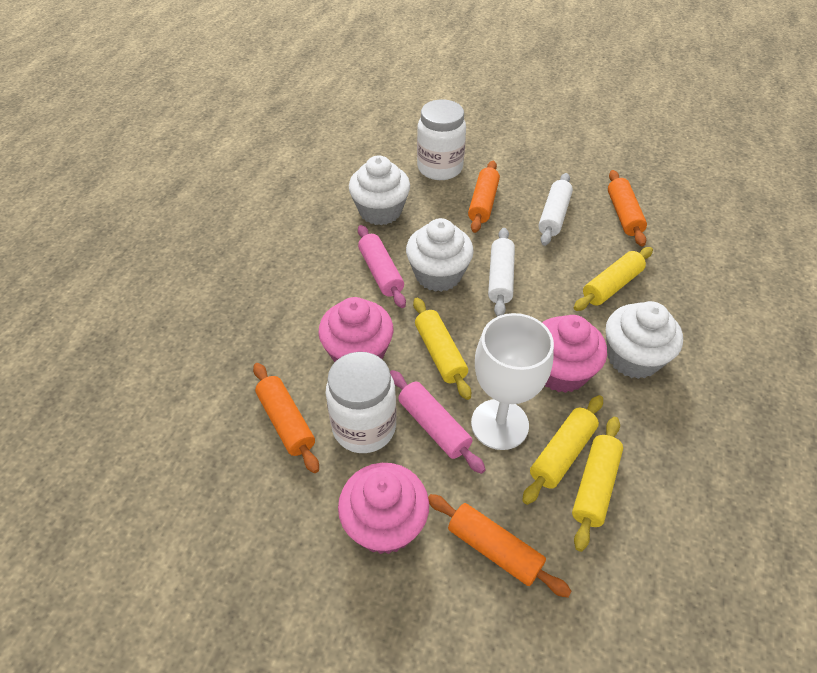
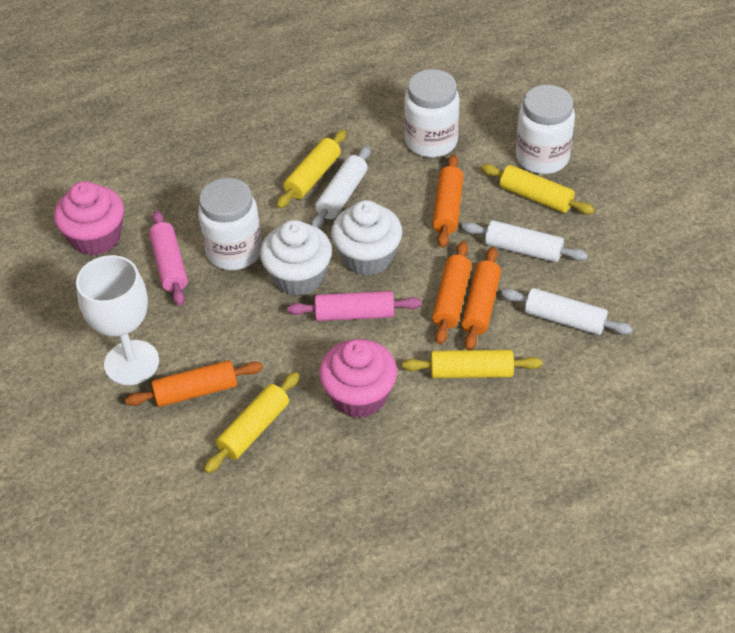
pink cupcake: 3 -> 2
white cupcake: 3 -> 2
white jar: 2 -> 3
white rolling pin: 2 -> 3

